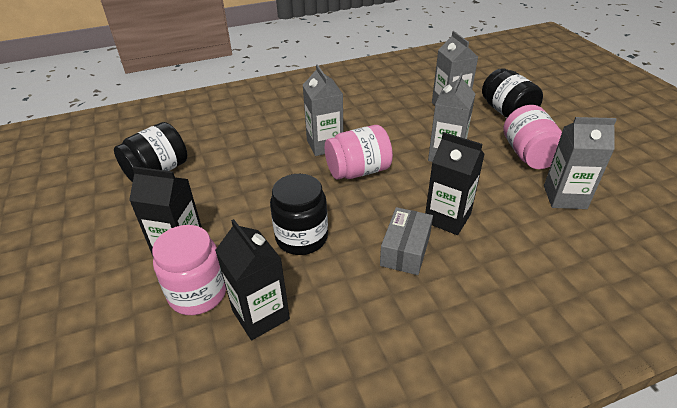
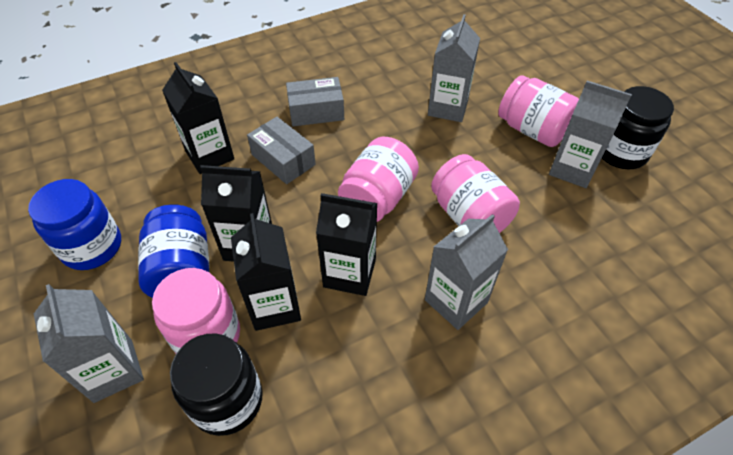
black carton: 3 -> 4
black jar: 3 -> 2
blue jar: 0 -> 2
grey box: 1 -> 2
pink jar: 3 -> 4

